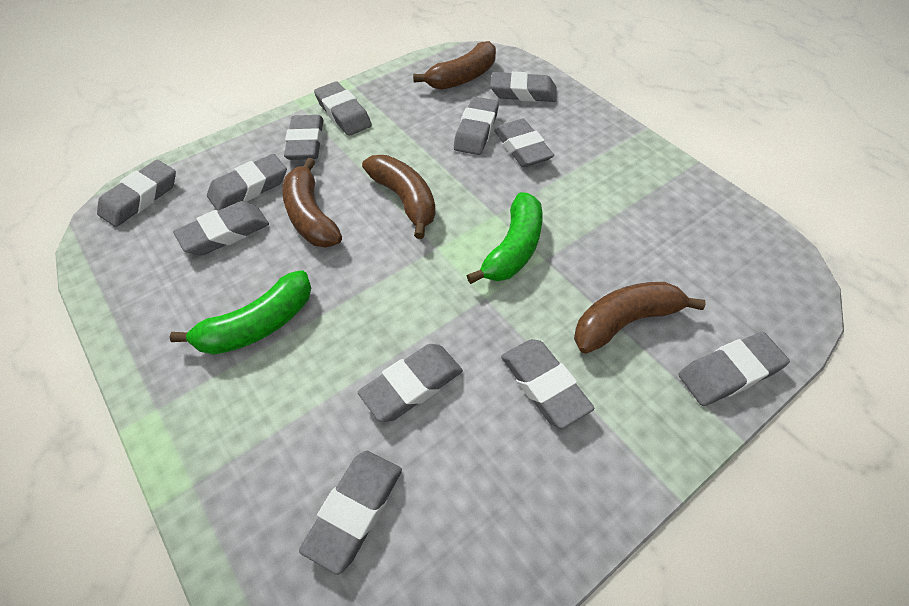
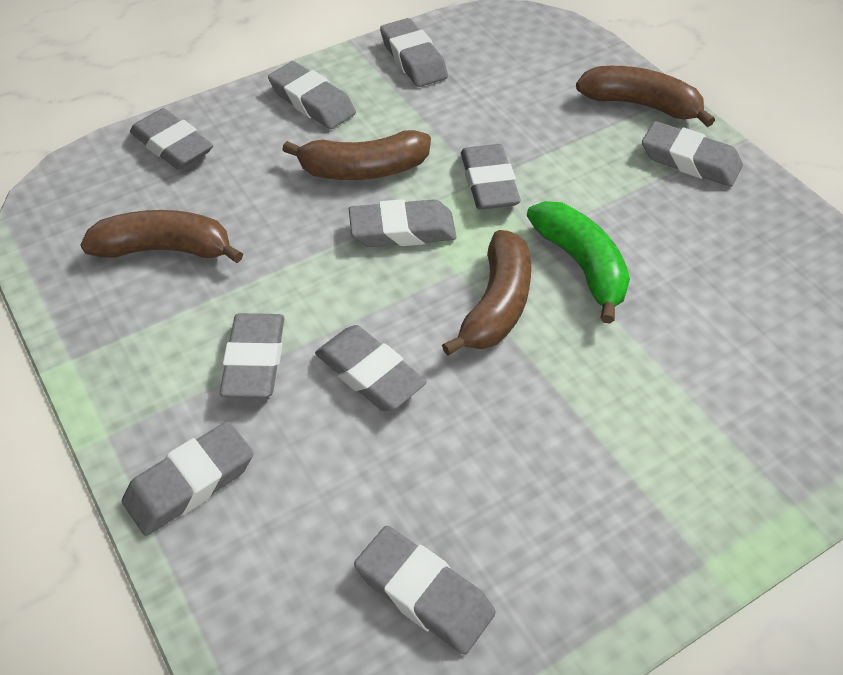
green banana: 2 -> 1
grey eraser: 12 -> 10

